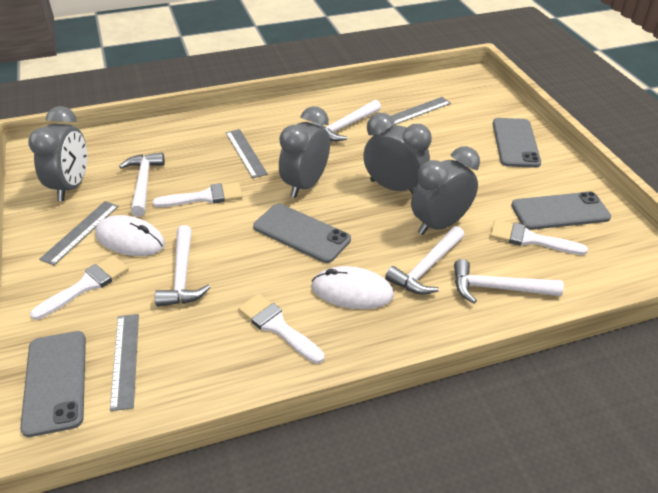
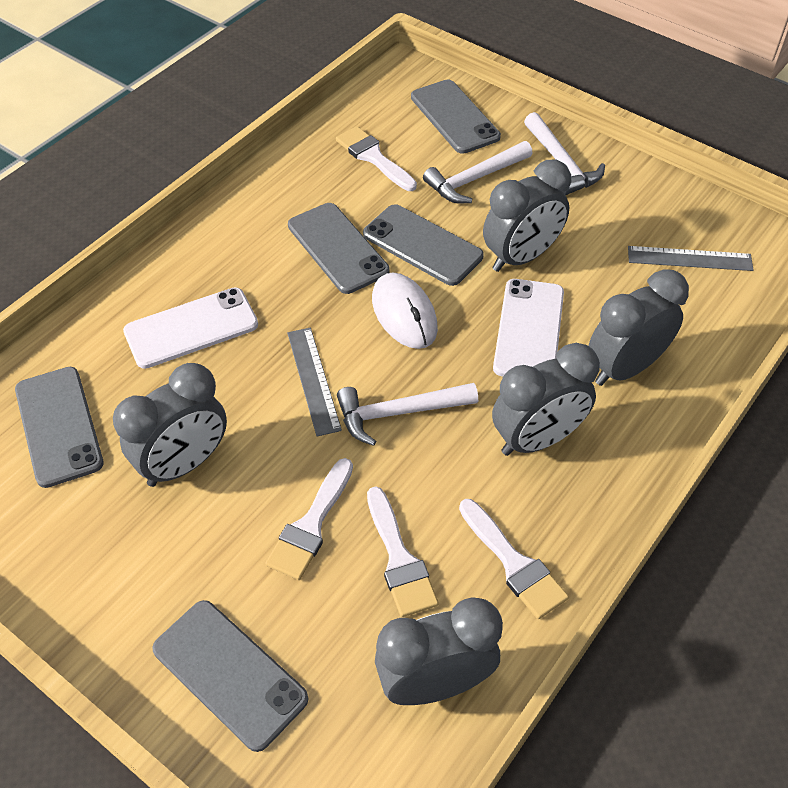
grey clock: 4 -> 5
grey phone: 4 -> 5
grey ruler: 4 -> 2
white hammer: 5 -> 3
white mouse: 2 -> 1
white phone: 0 -> 2

